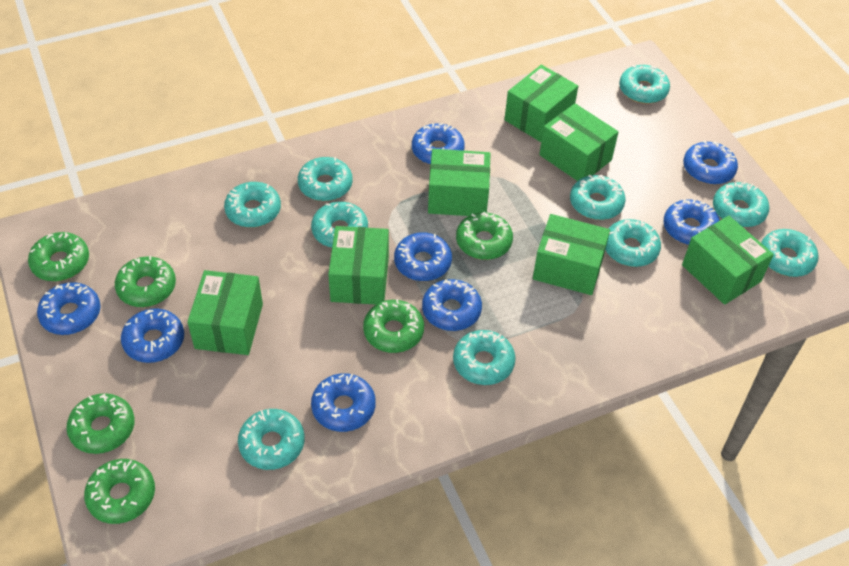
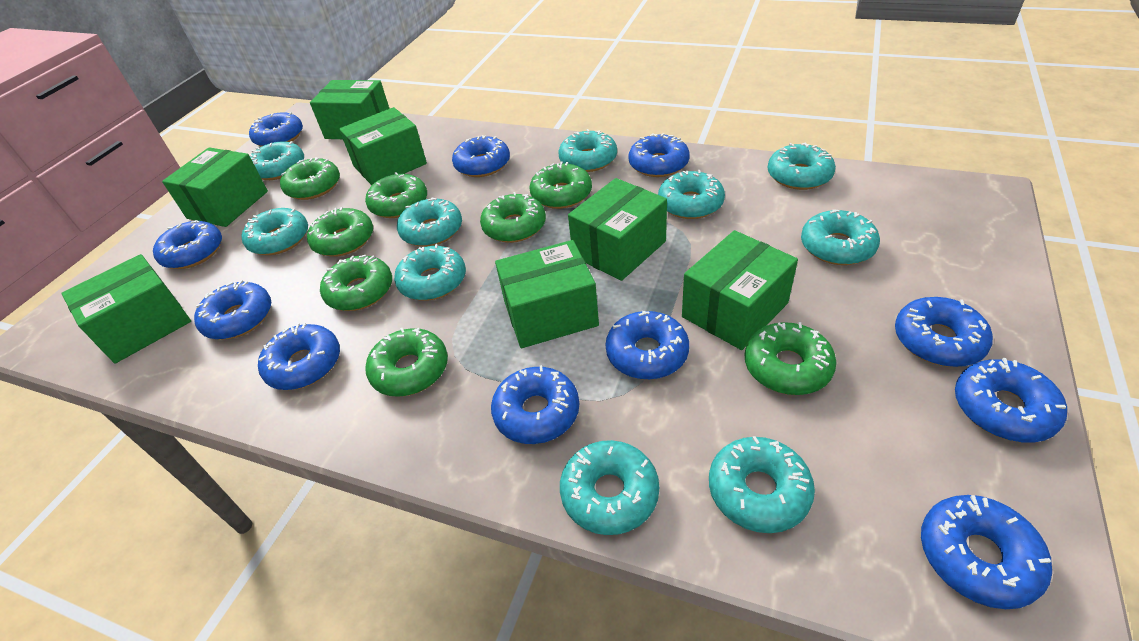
blue donut: 8 -> 11
green donut: 6 -> 8

